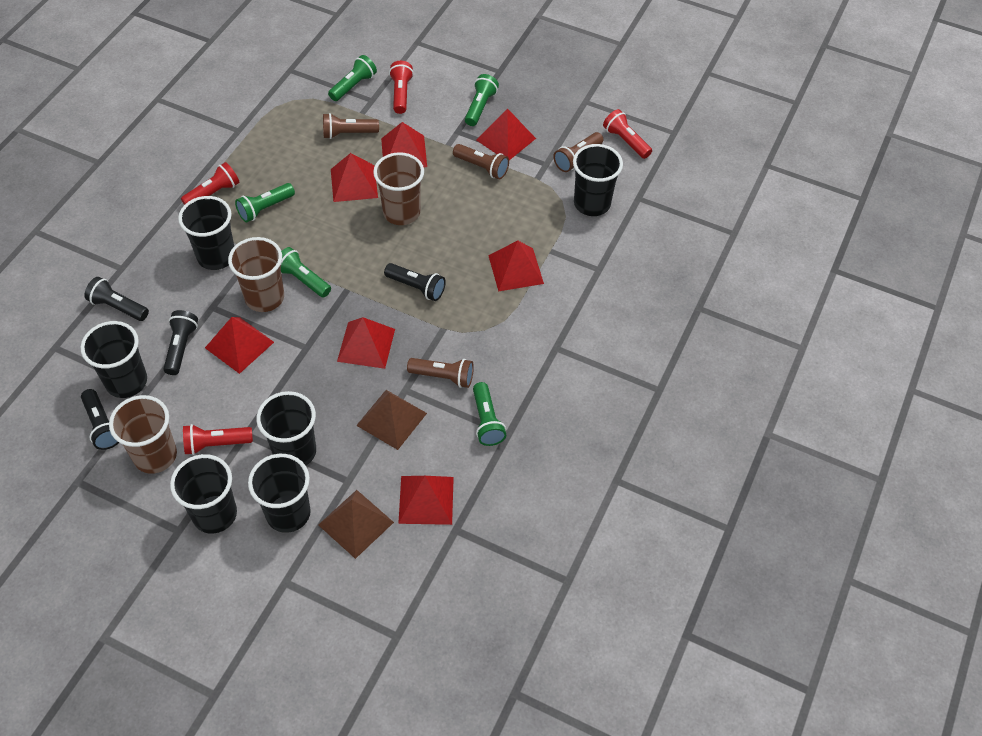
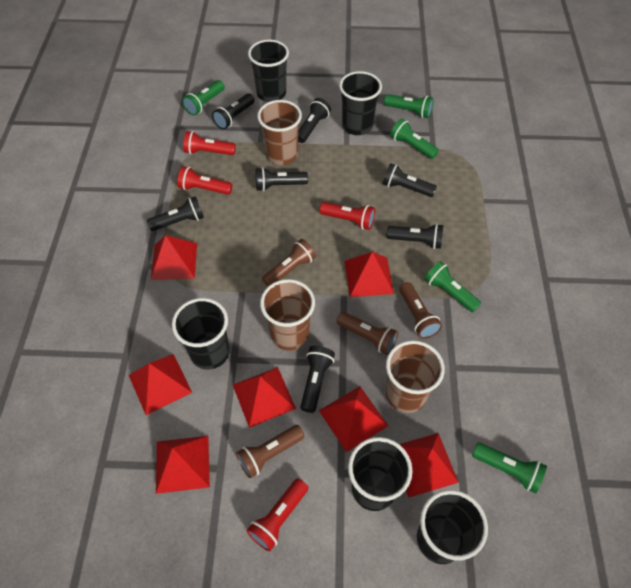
black cup: 6 -> 5
black flashlight: 4 -> 7
brown pyramid: 2 -> 0

